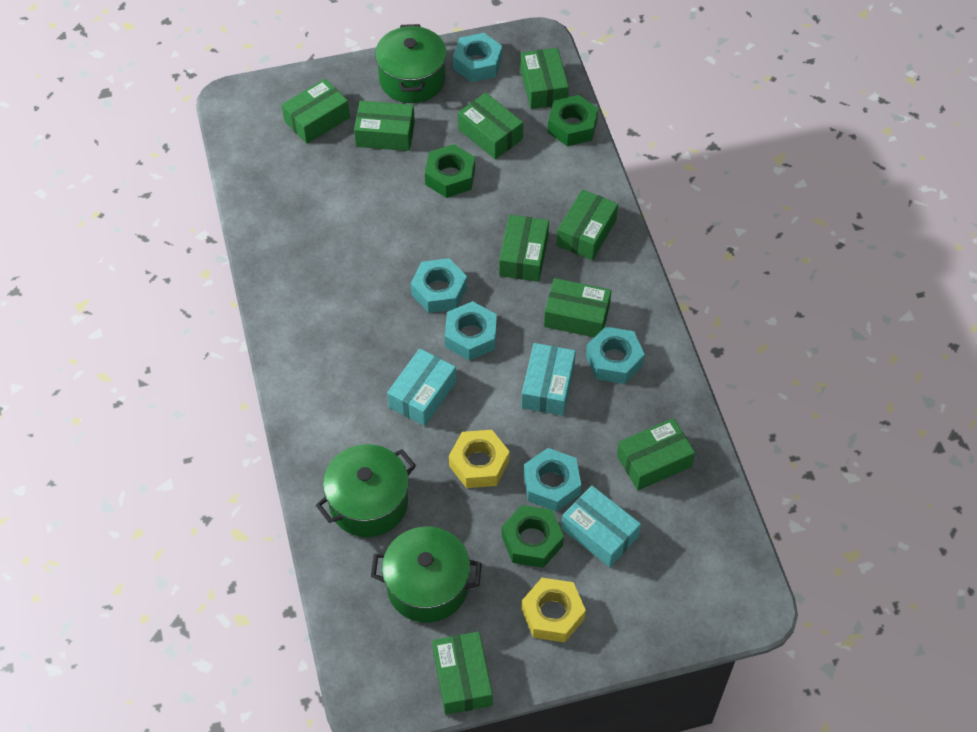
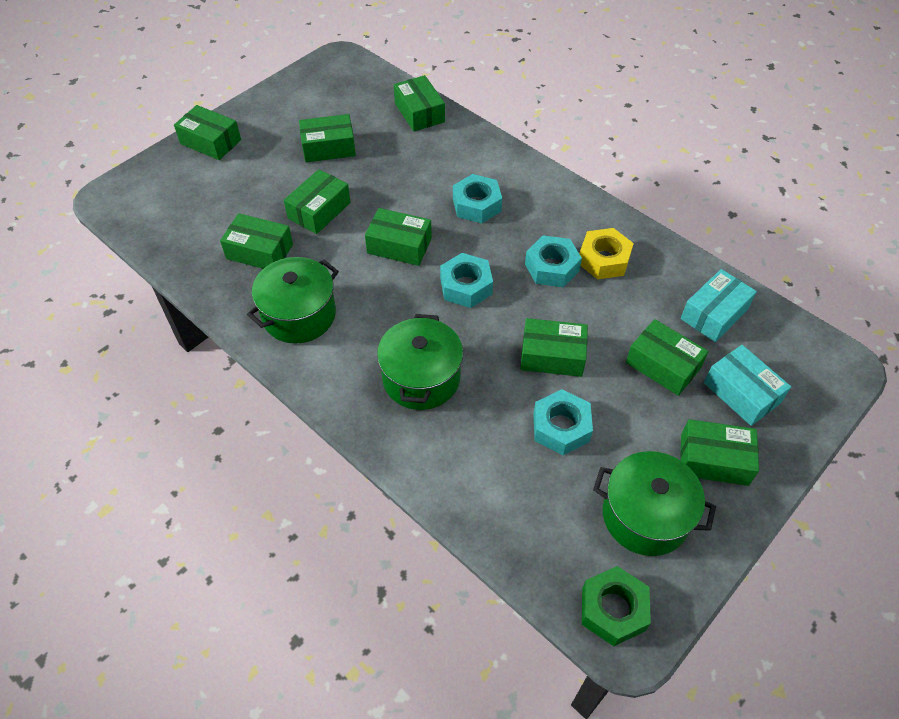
green nut: 3 -> 1
turquoise box: 3 -> 2
turquoise nut: 5 -> 4
yellow nut: 2 -> 1

